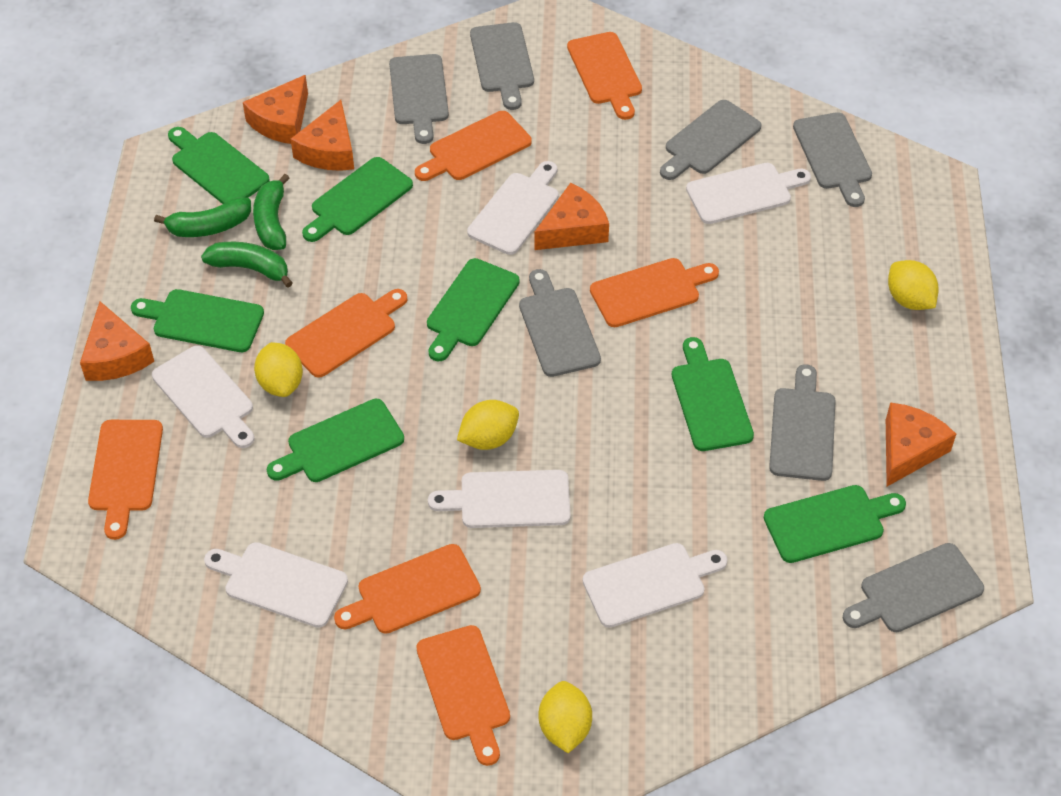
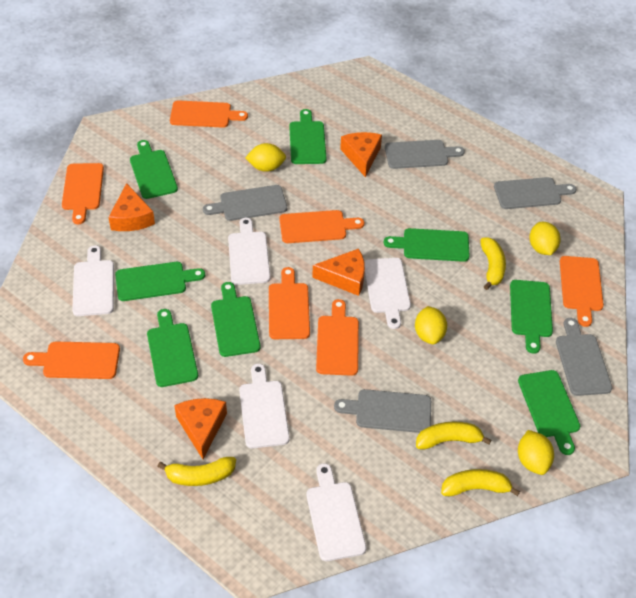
green banana: 3 -> 0
green cutting board: 7 -> 8
grey cutting board: 7 -> 5
orange cheese: 5 -> 4
white cutting board: 6 -> 5
yellow banana: 0 -> 4

